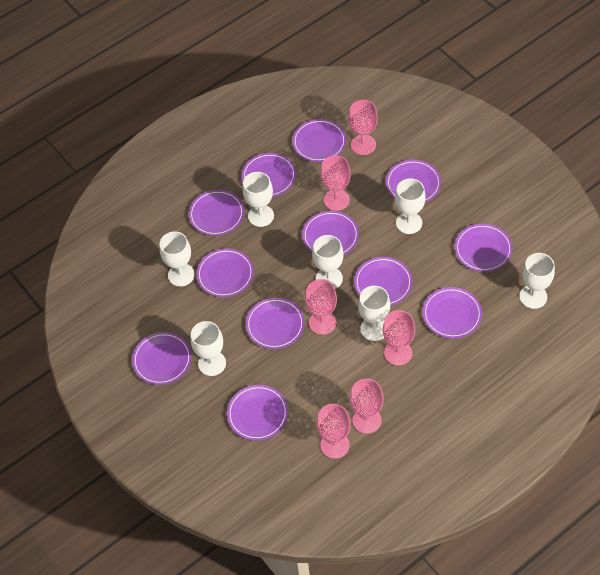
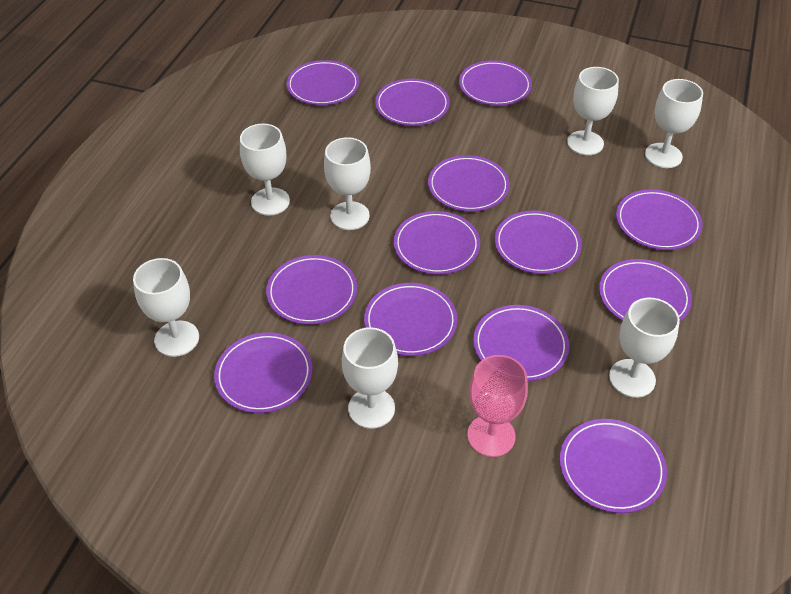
pink goblet: 6 -> 1
purple plate: 12 -> 13

